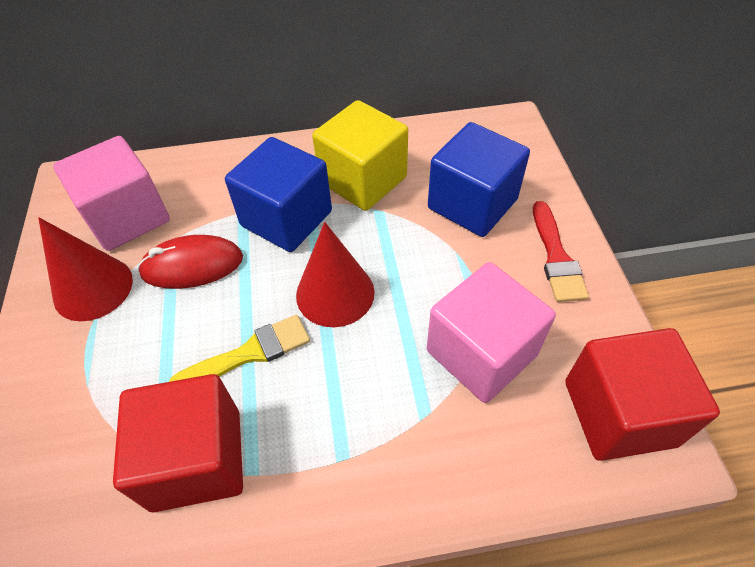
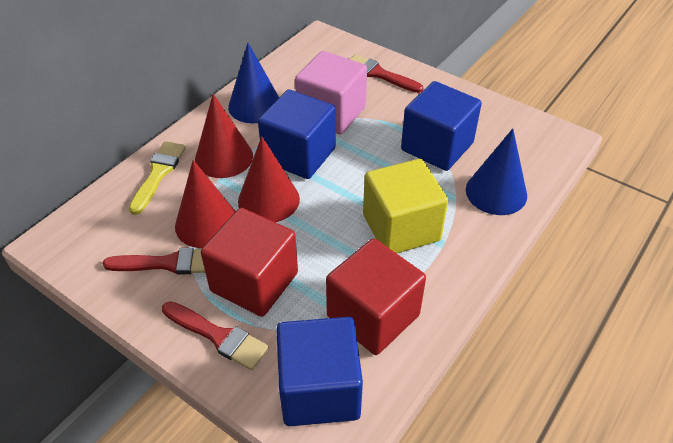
blue cone: 0 -> 2
blue cube: 2 -> 3
pink cube: 2 -> 1
red brush: 1 -> 3
red cone: 2 -> 3
red mouse: 1 -> 0

